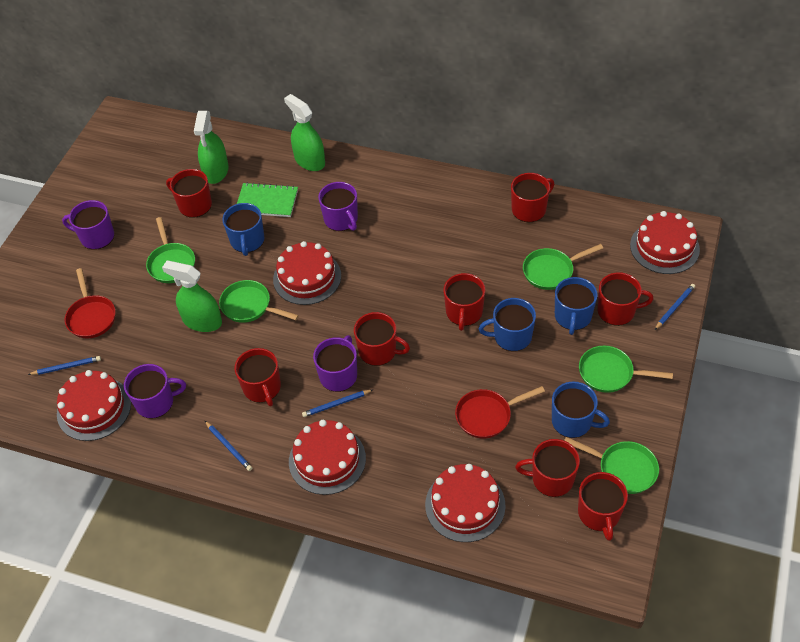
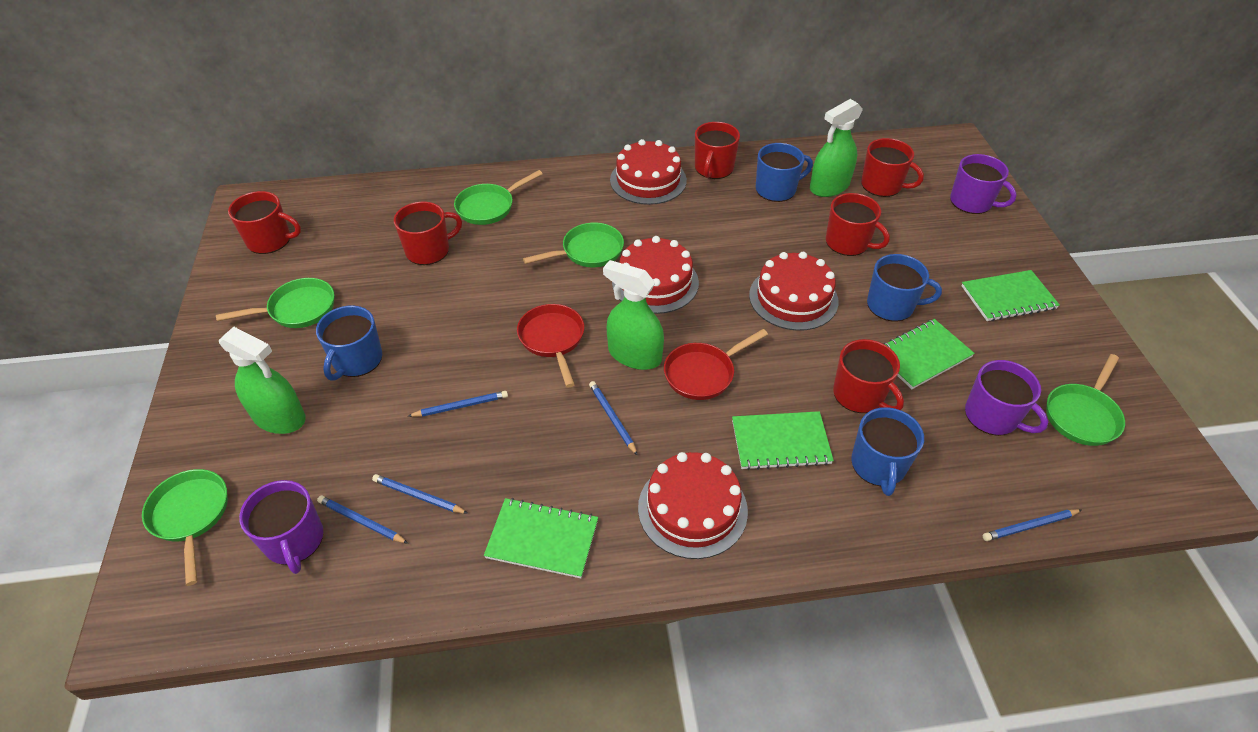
blue pencil: 4 -> 5
green notebook: 1 -> 4
purple mug: 4 -> 3
red cake: 5 -> 4
red mug: 8 -> 6

